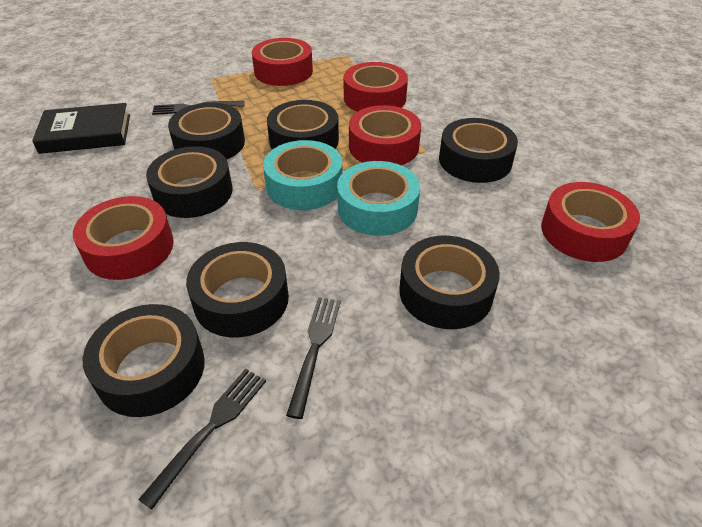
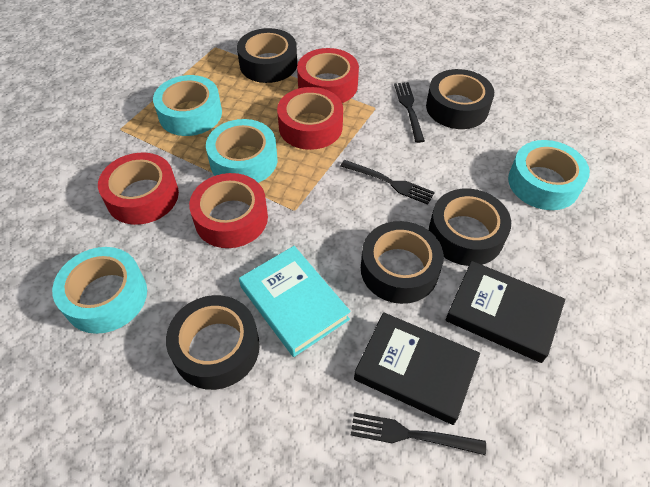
black book: 1 -> 2
black tape: 7 -> 5
red tape: 5 -> 4
turquoise book: 0 -> 1
turquoise tape: 2 -> 4

